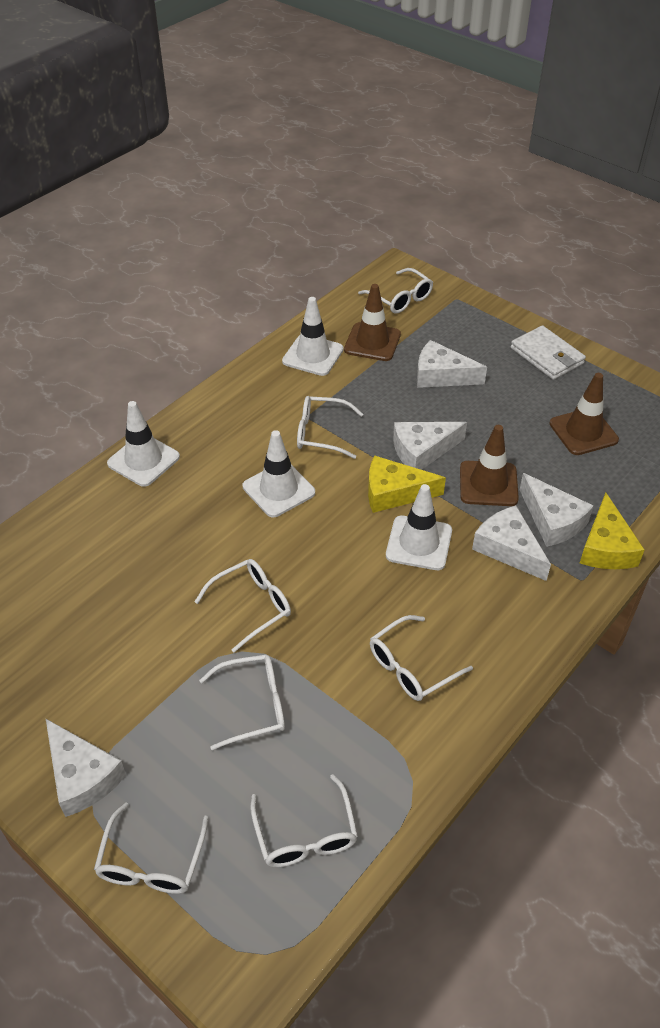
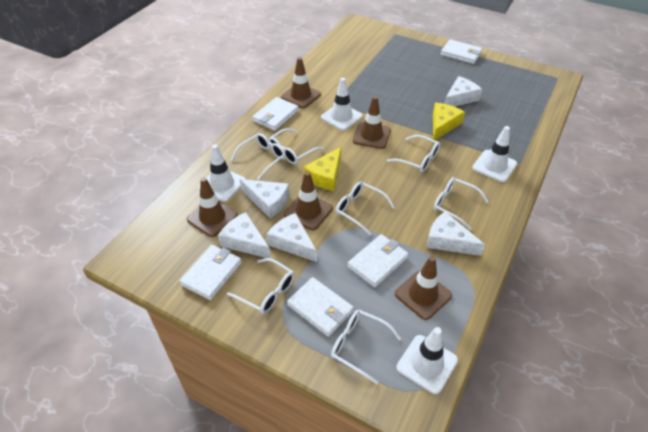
brown traffic cone: 3 -> 5
white wallet: 1 -> 5

